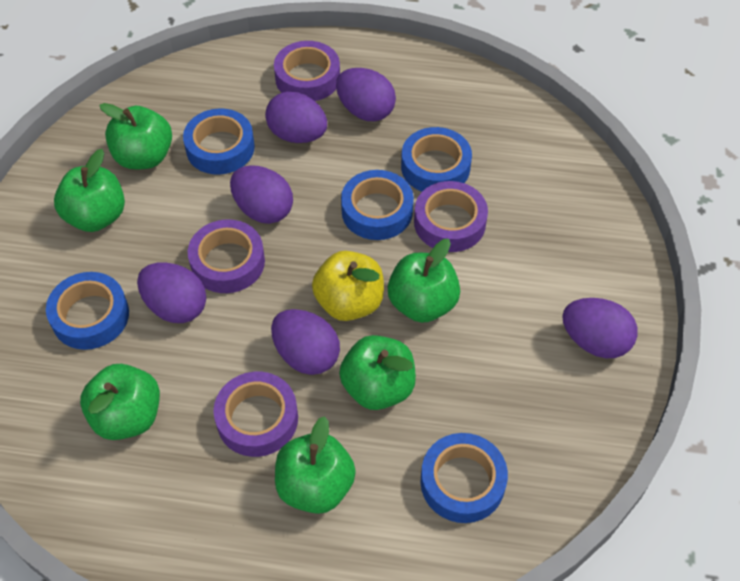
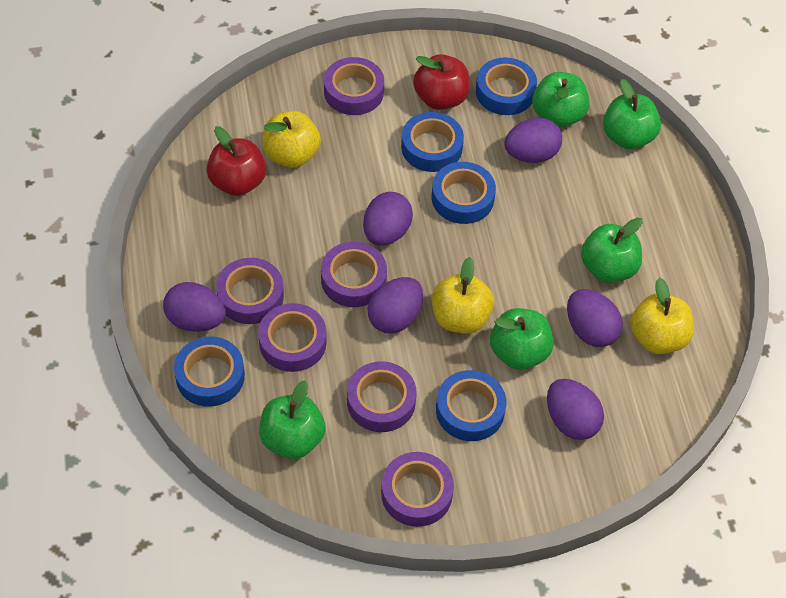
green apple: 6 -> 5
purple tape: 4 -> 6
red apple: 0 -> 2
yellow apple: 1 -> 3

